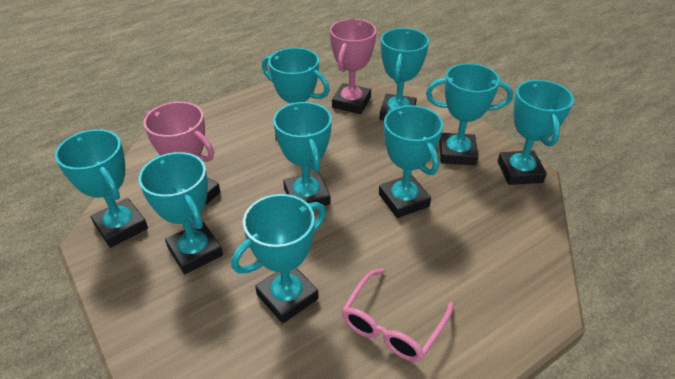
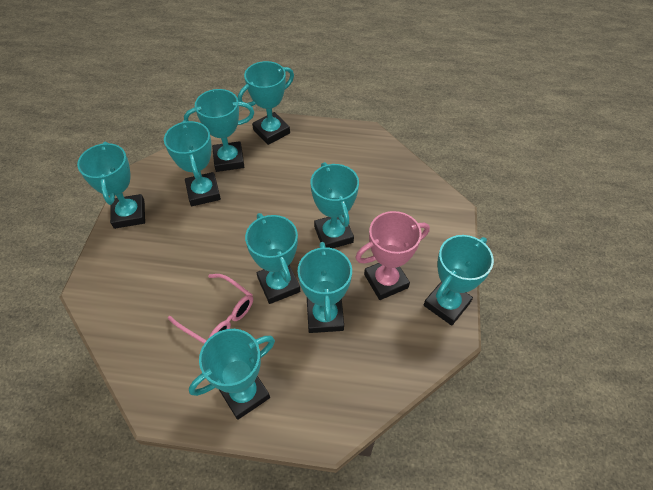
pink trophy: 2 -> 1

